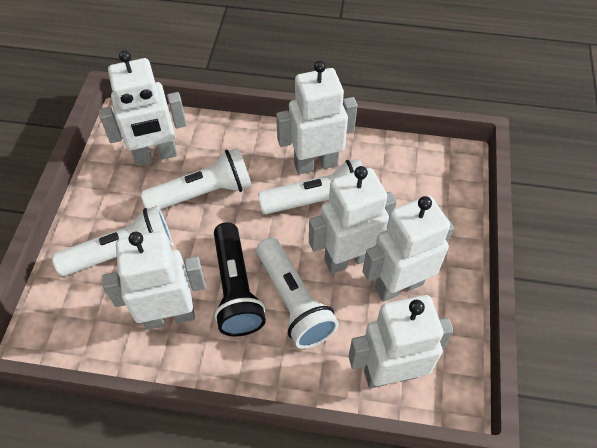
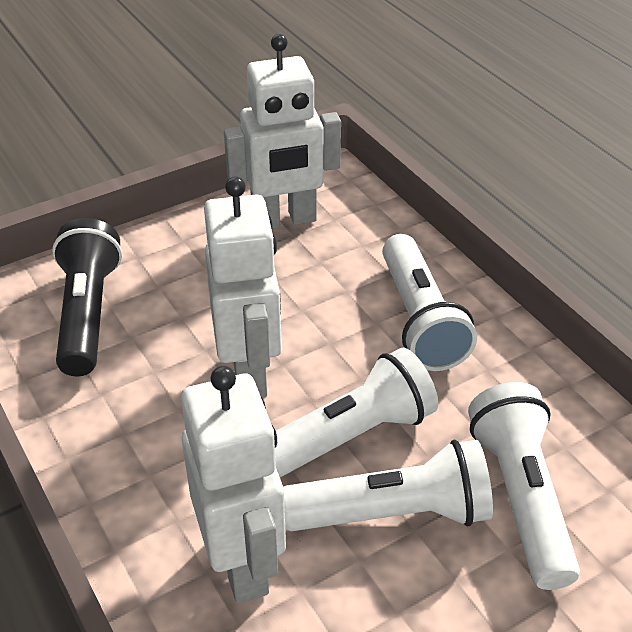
white robot: 6 -> 3

